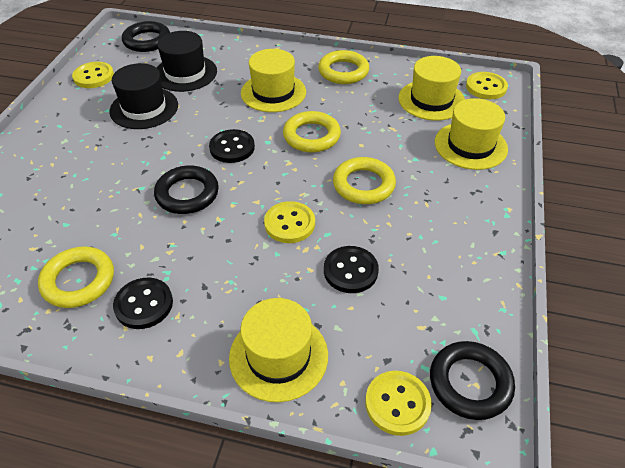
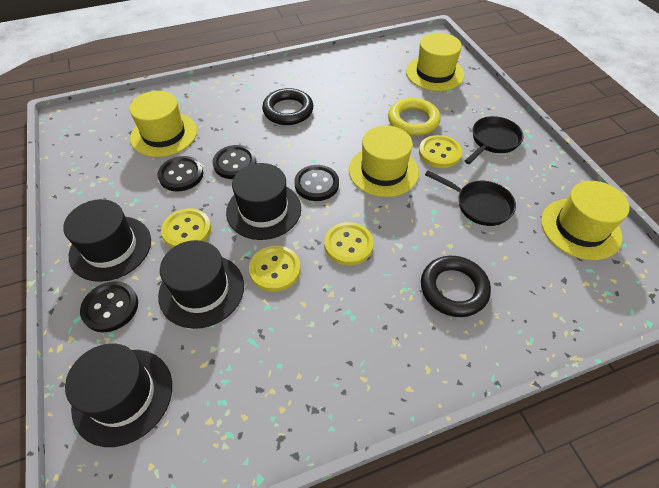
black button: 3 -> 4
black hat: 2 -> 4
black pan: 0 -> 2
black ring: 3 -> 2
yellow ring: 4 -> 1

